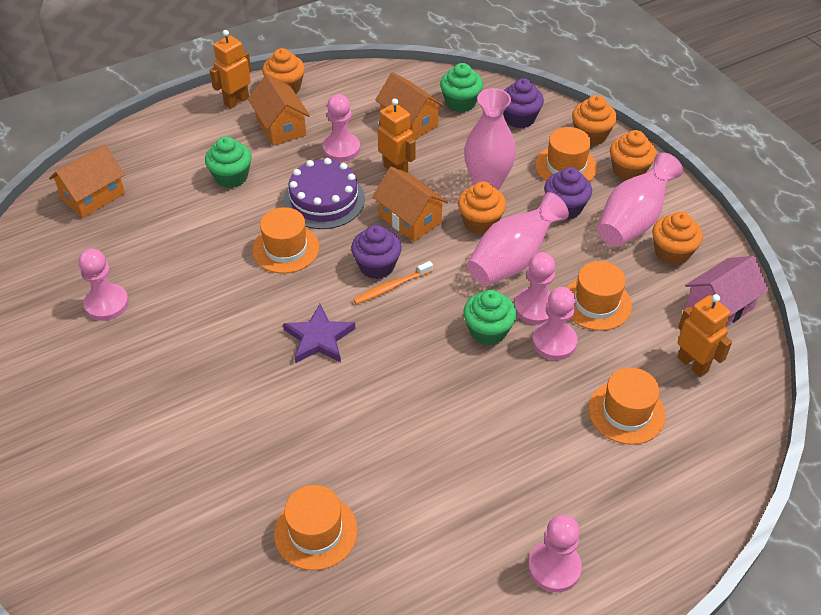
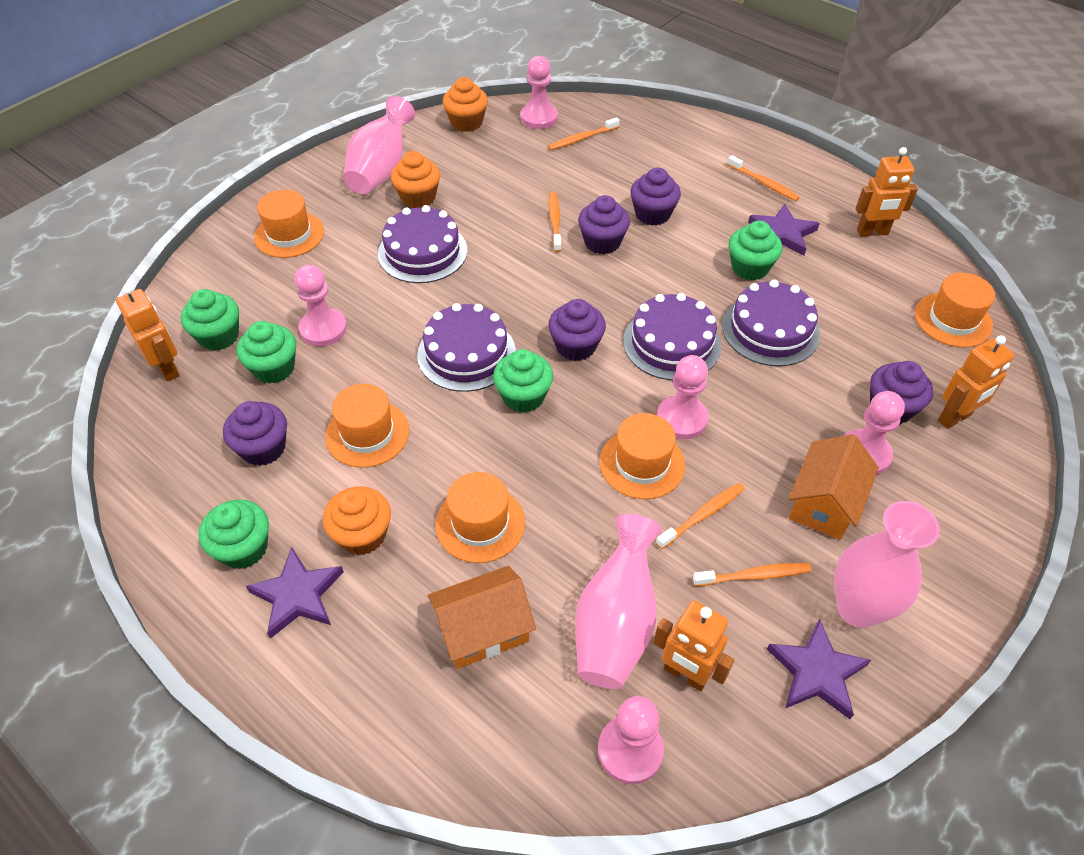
green cupcake: 3 -> 5
orange cupcake: 5 -> 3
orange house: 4 -> 2
orange robot: 3 -> 4
orange toothbrush: 1 -> 5
pink house: 1 -> 0
purple cake: 1 -> 4
purple cupcake: 3 -> 5
purple star: 1 -> 3

